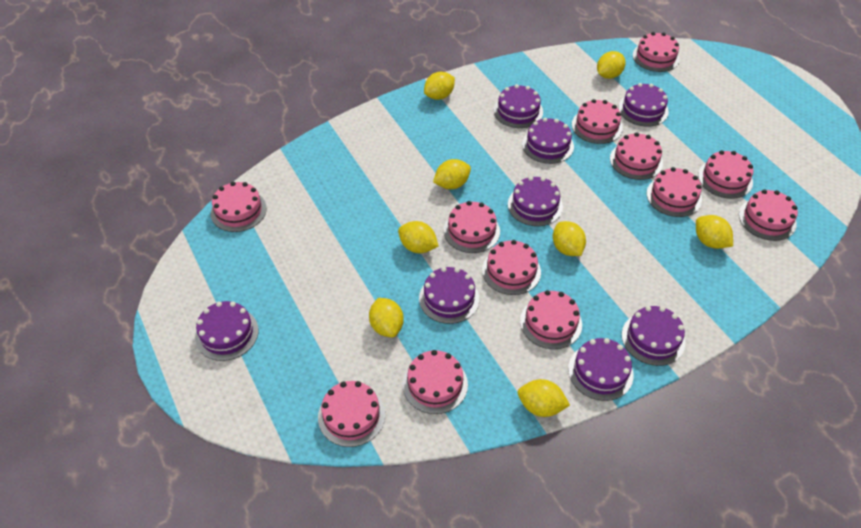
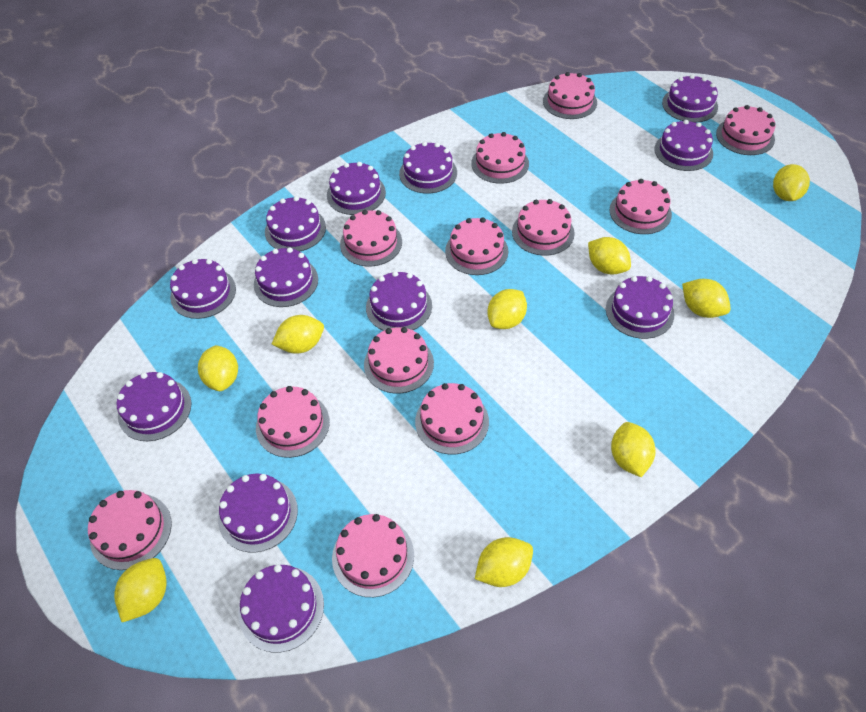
purple cake: 8 -> 12
yellow lemon: 8 -> 9

